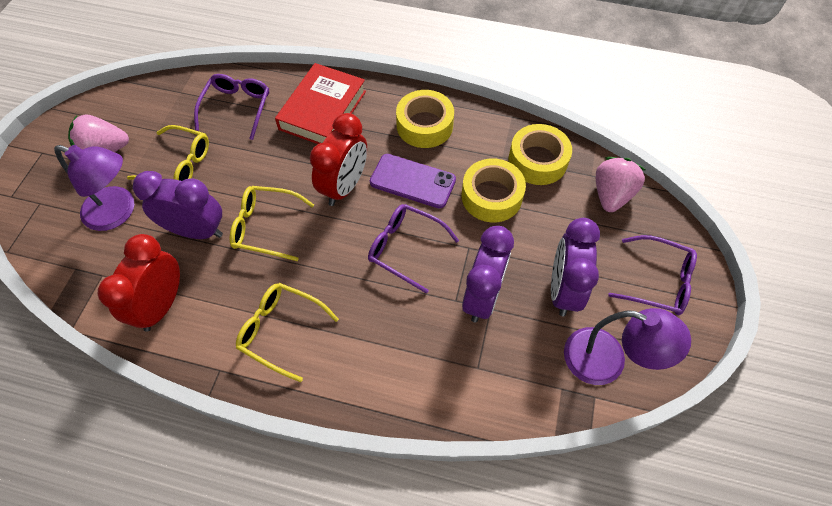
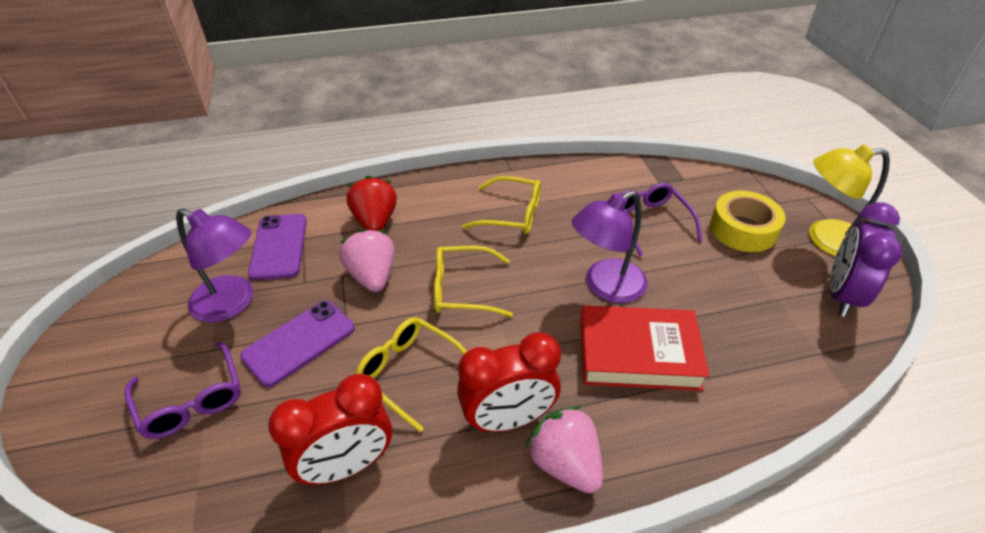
purple clock: 3 -> 1
purple glasses: 3 -> 2
purple phone: 1 -> 2
red strawberry: 0 -> 1
yellow lamp: 0 -> 1
yellow tape: 3 -> 1

